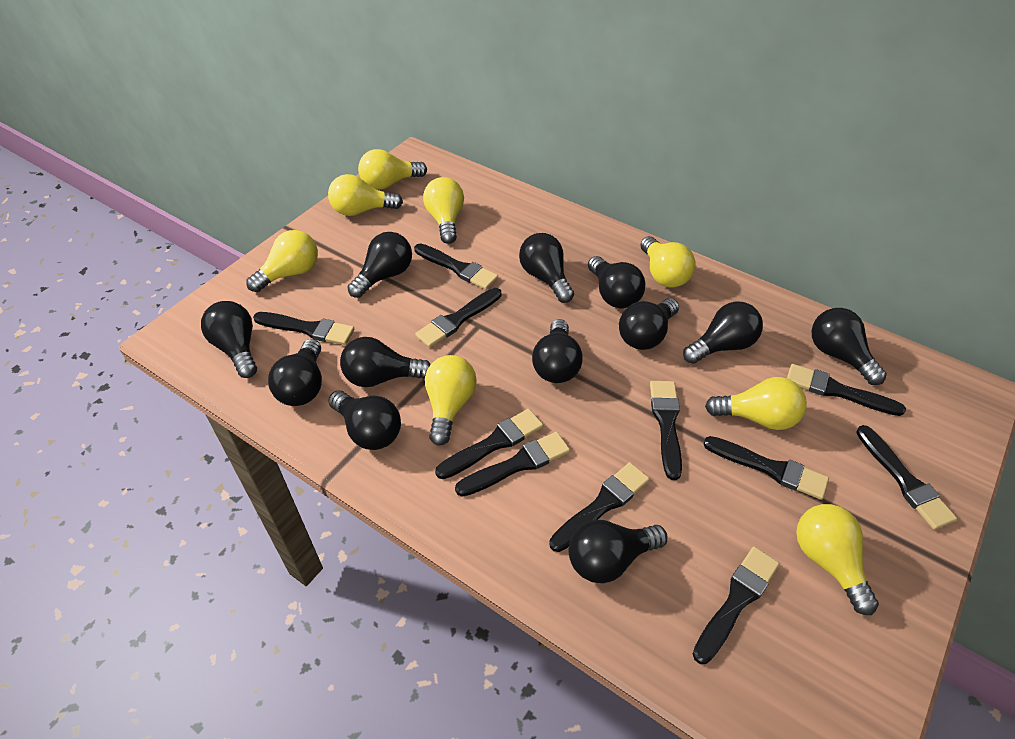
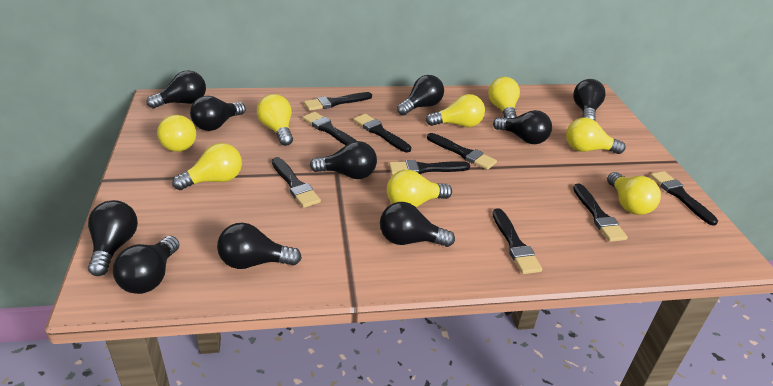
black brush: 11 -> 9
black light bulb: 12 -> 10

